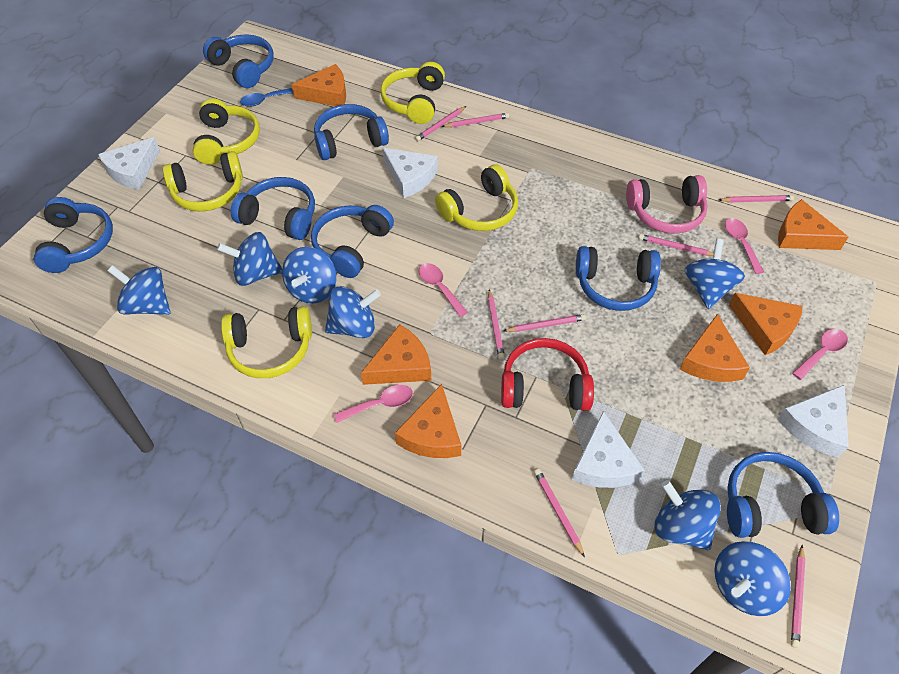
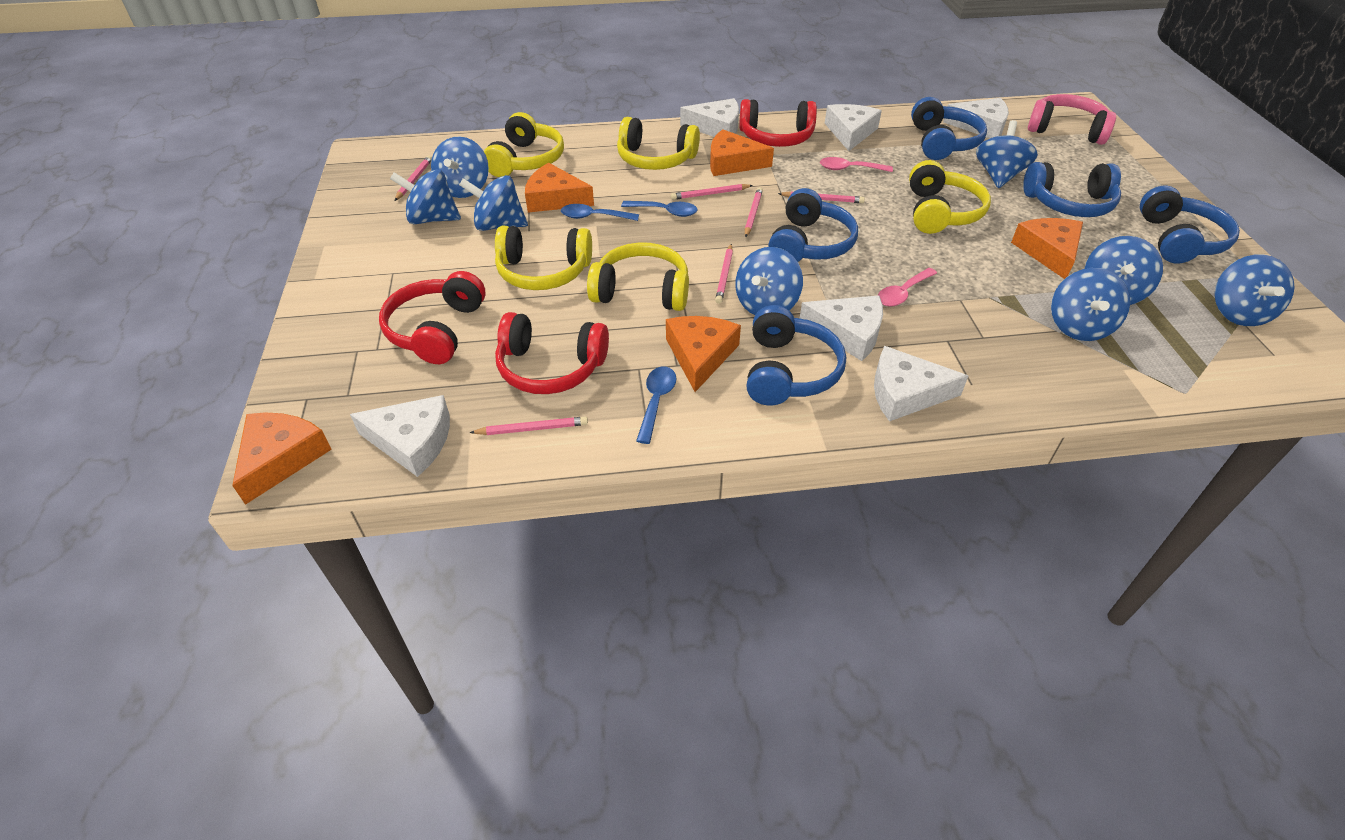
blue headphones: 7 -> 5
blue spinning top: 7 -> 8
blue spoon: 1 -> 3
orange cheese: 6 -> 5
pink pencil: 8 -> 6
pink spoon: 4 -> 2
red headphones: 1 -> 3
white cheese: 4 -> 6

